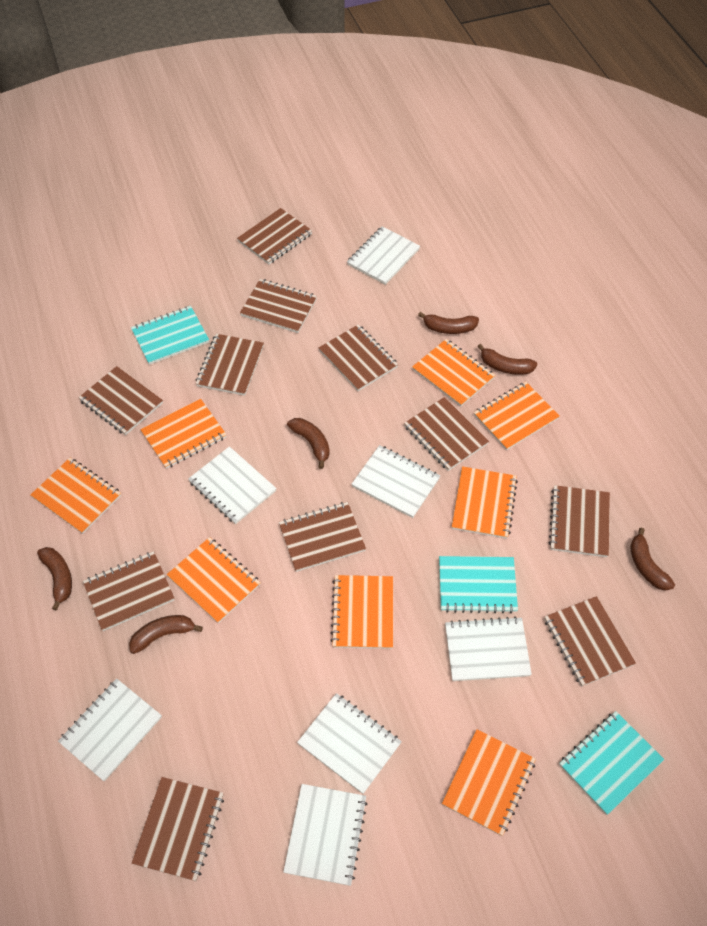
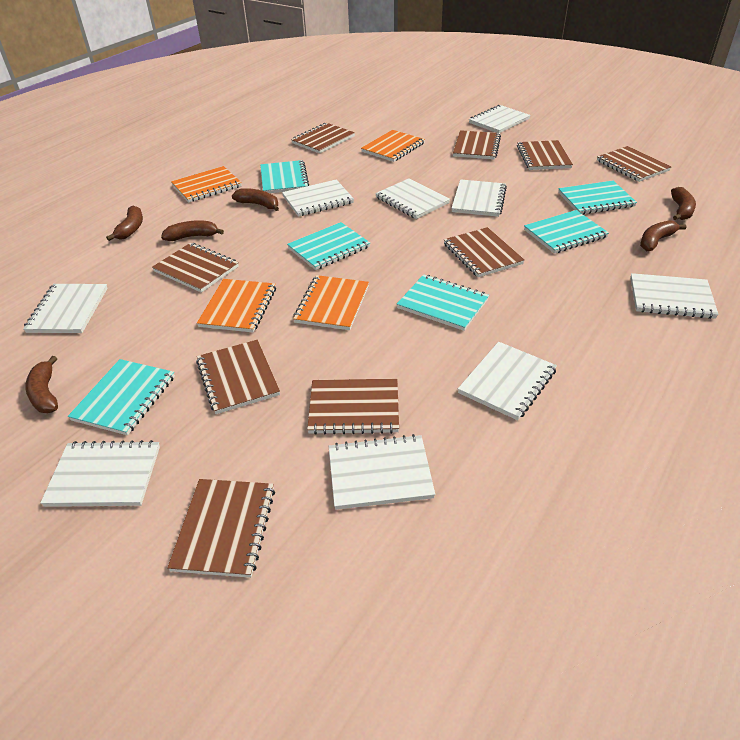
brown notebook: 11 -> 9
orange notebook: 8 -> 4
turquoise notebook: 3 -> 6
white notebook: 7 -> 9

